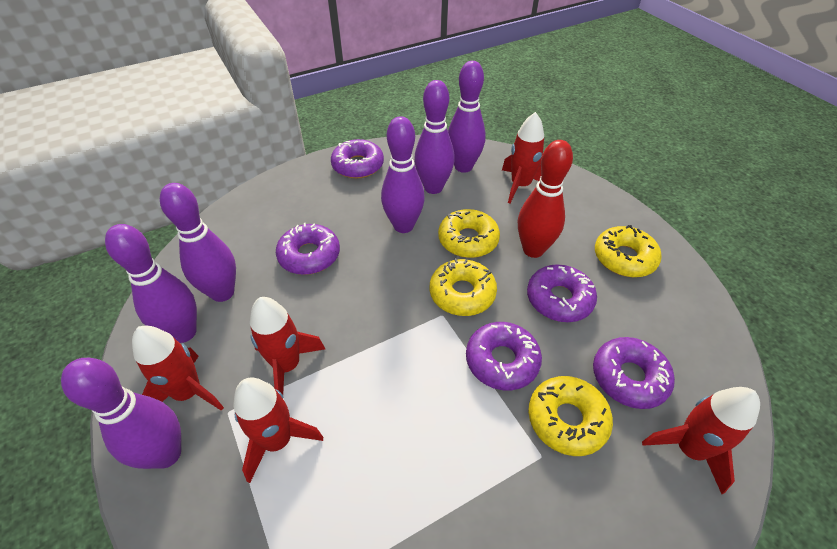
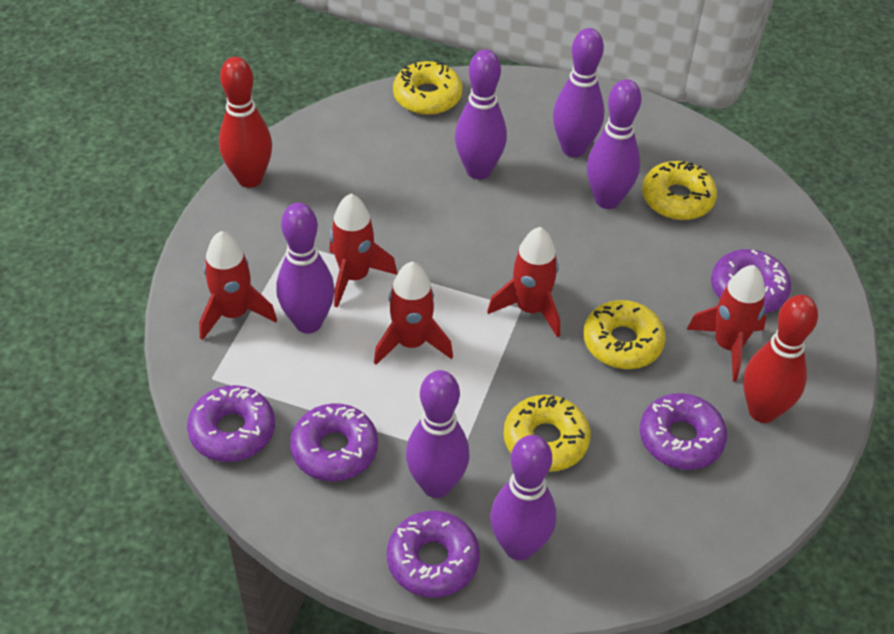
red bowling pin: 1 -> 2

